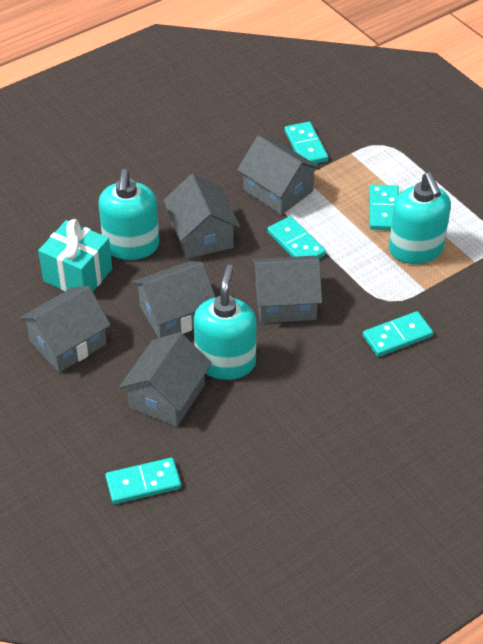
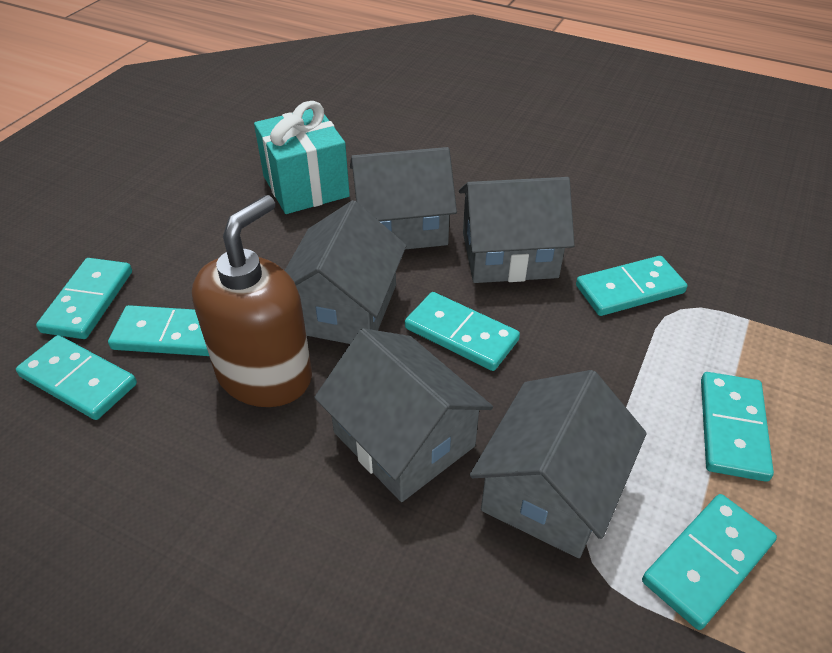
brown soap dispenser: 0 -> 1
grey house: 6 -> 5
turquoise domino: 5 -> 7
turquoise soap dispenser: 3 -> 0

